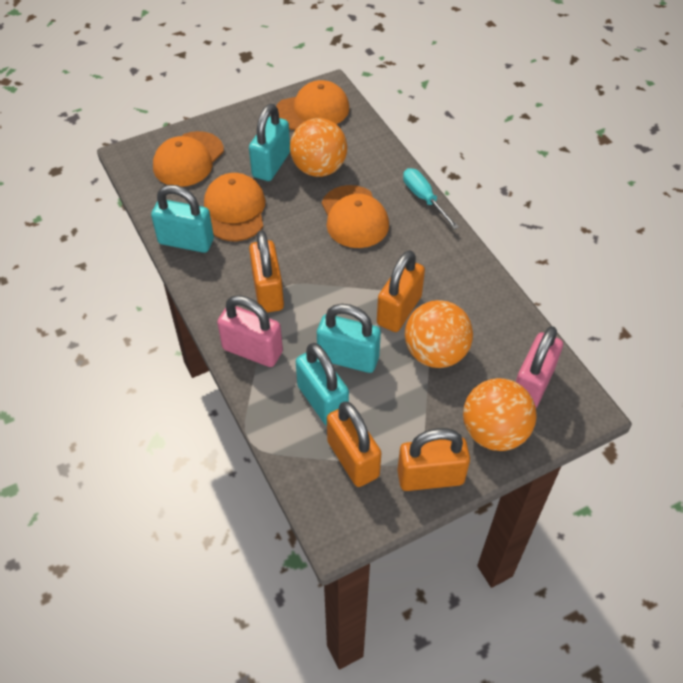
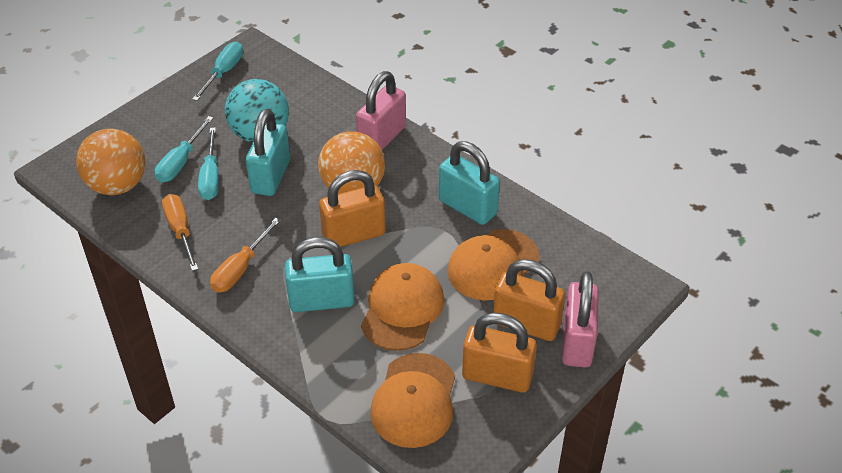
orange ball: 3 -> 2
orange cap: 4 -> 3
orange padlock: 4 -> 3
orange screwdriver: 0 -> 2
turquoise ball: 0 -> 1
turquoise padlock: 4 -> 3
turquoise screwdriver: 1 -> 3

